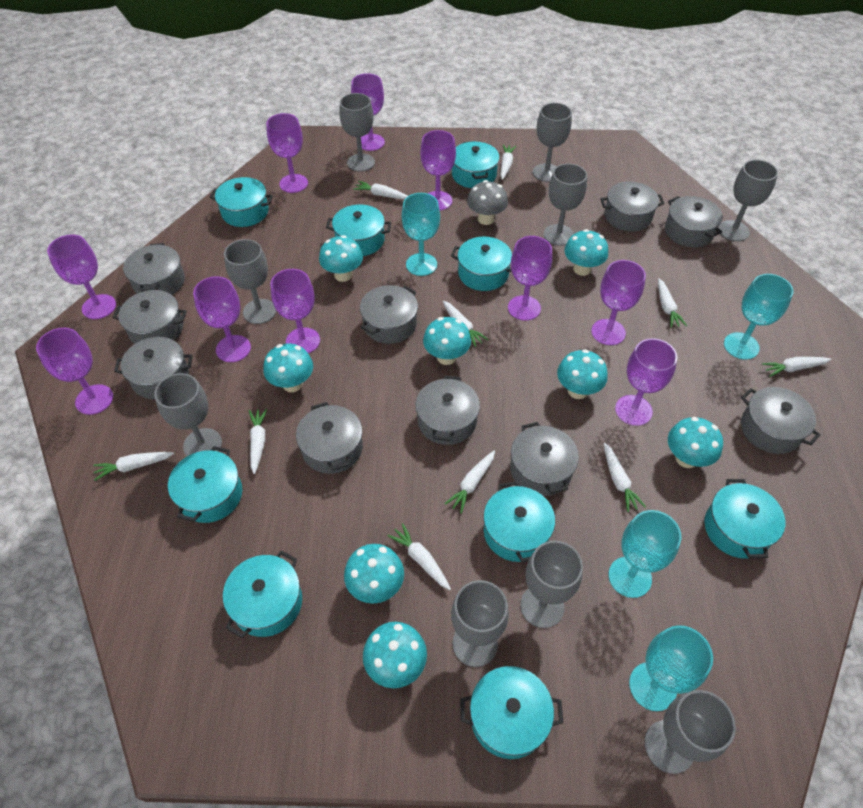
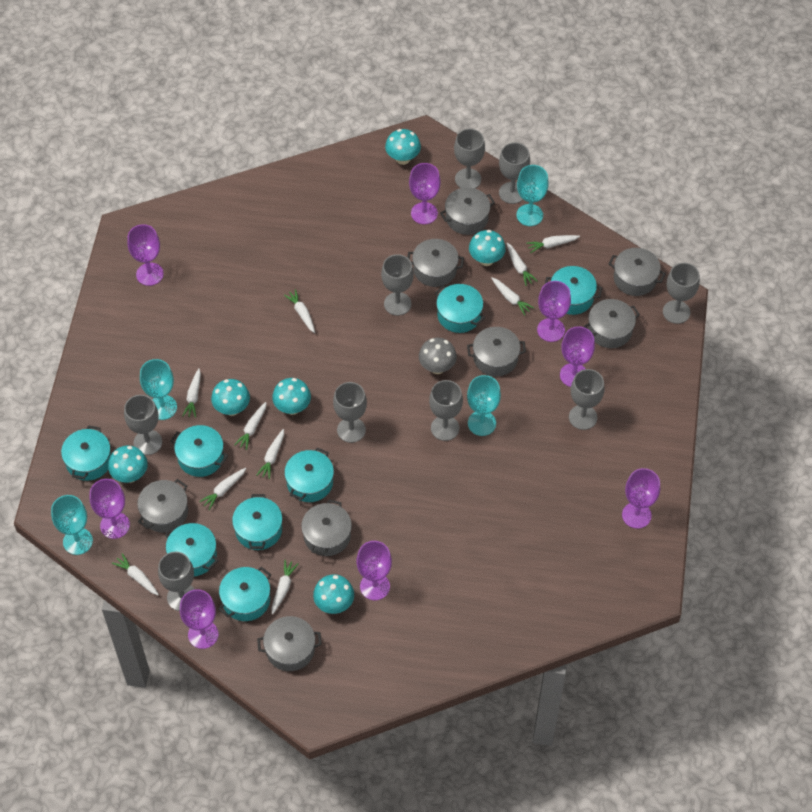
grey pot: 10 -> 8
purple goblet: 10 -> 8
turquoise mushroom: 8 -> 6
turquoise pot: 9 -> 8

